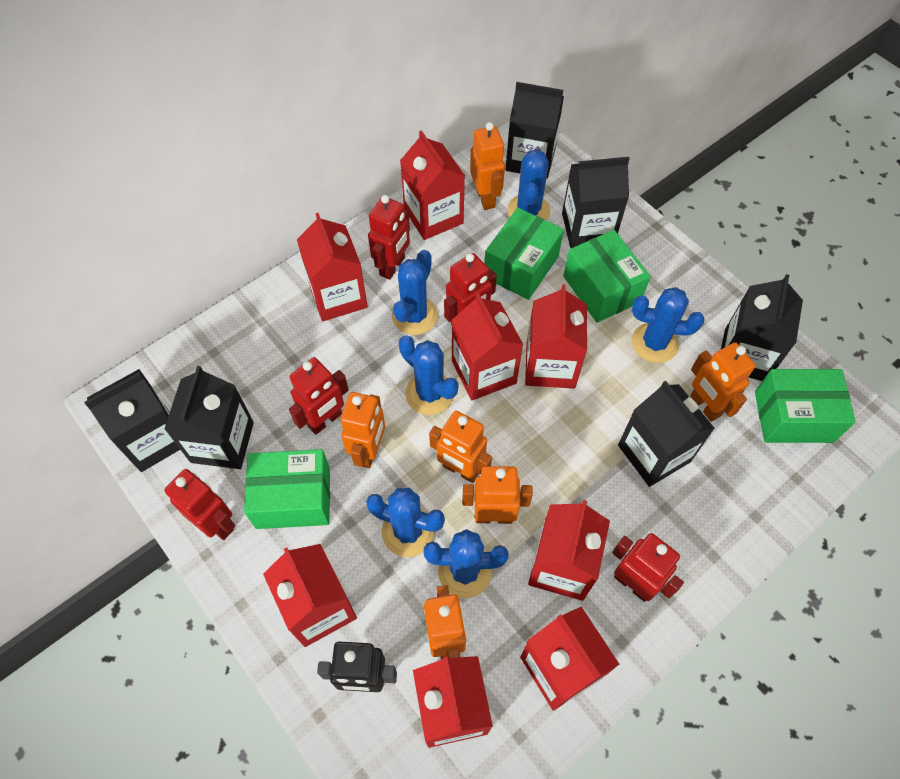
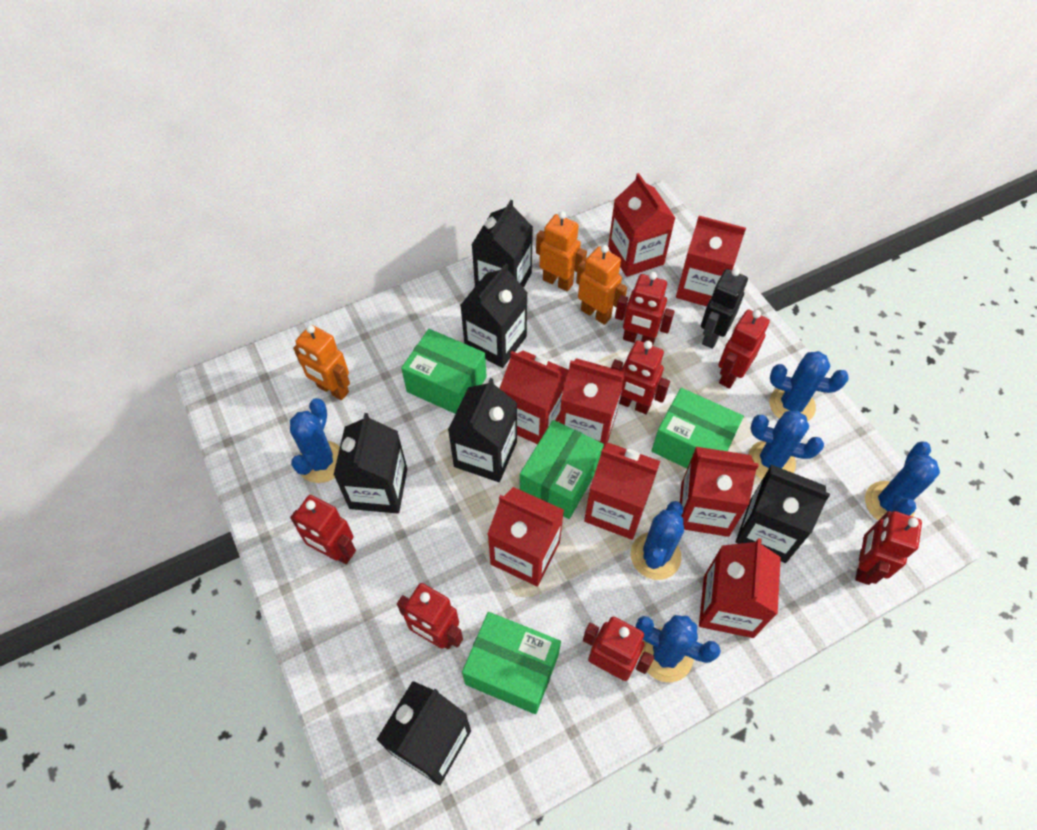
orange robot: 6 -> 3
red robot: 5 -> 7

